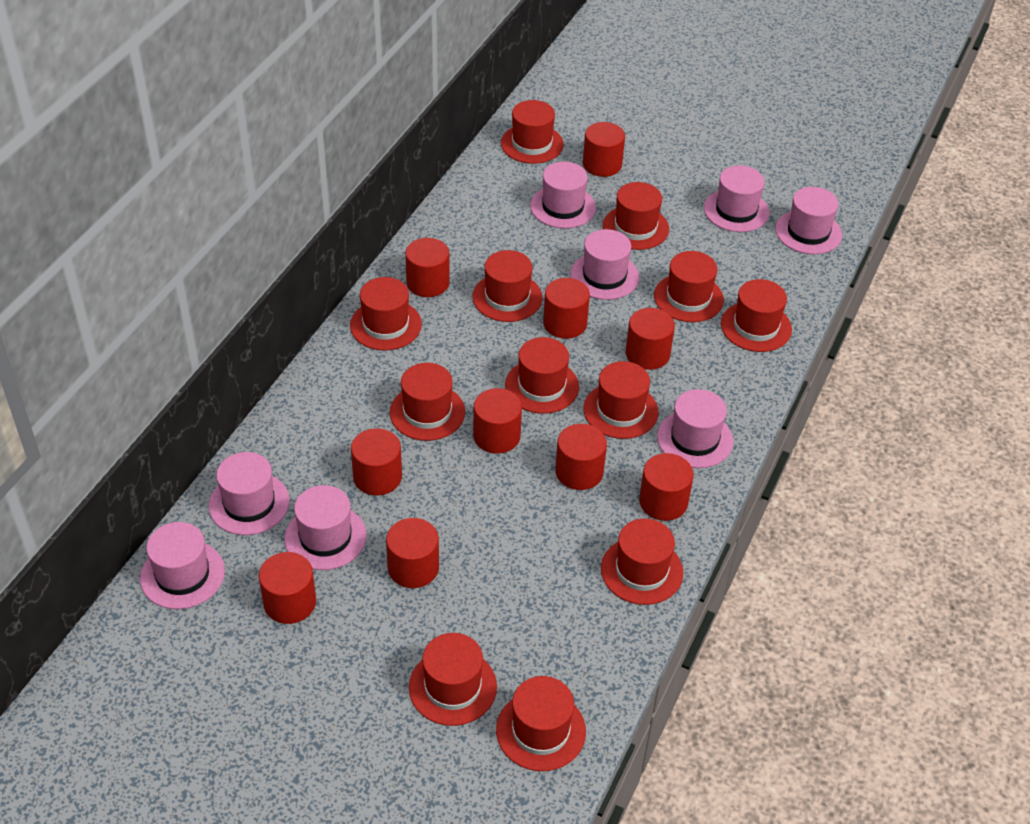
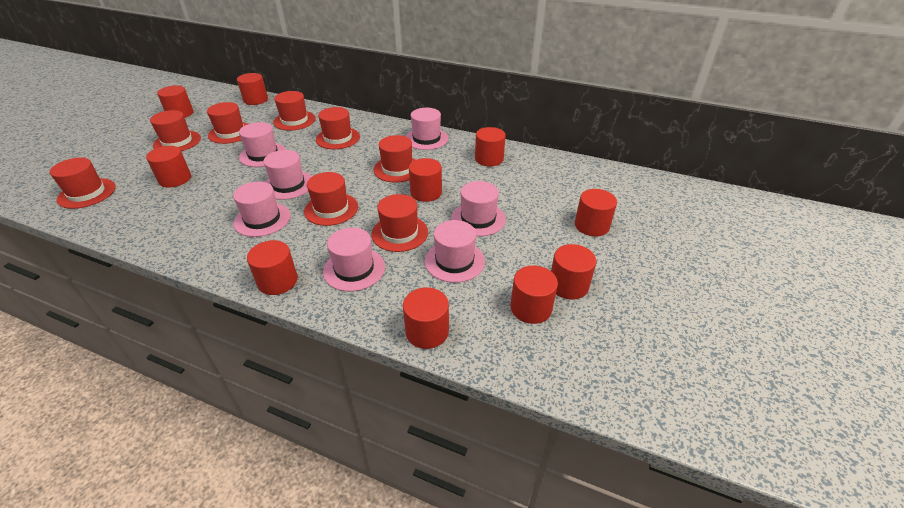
pink hat: 8 -> 7
red hat: 12 -> 8

